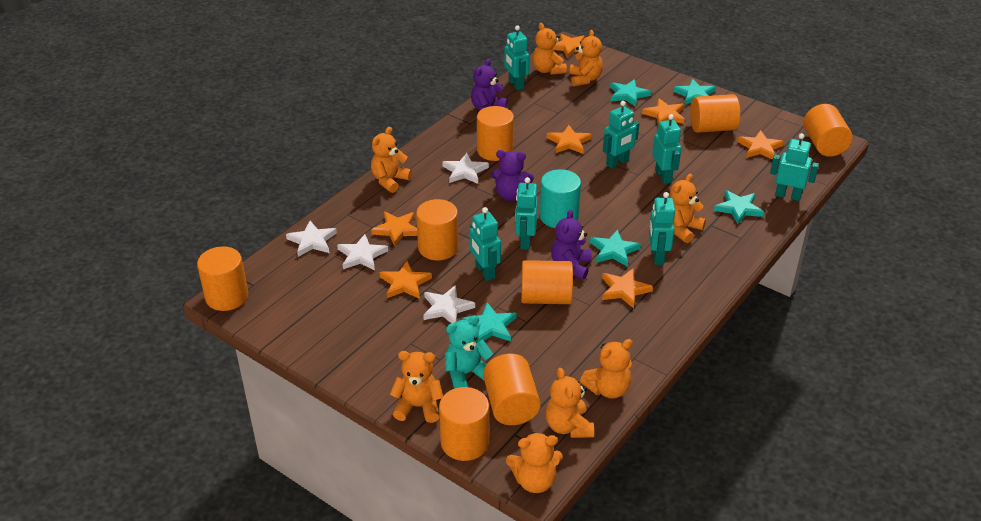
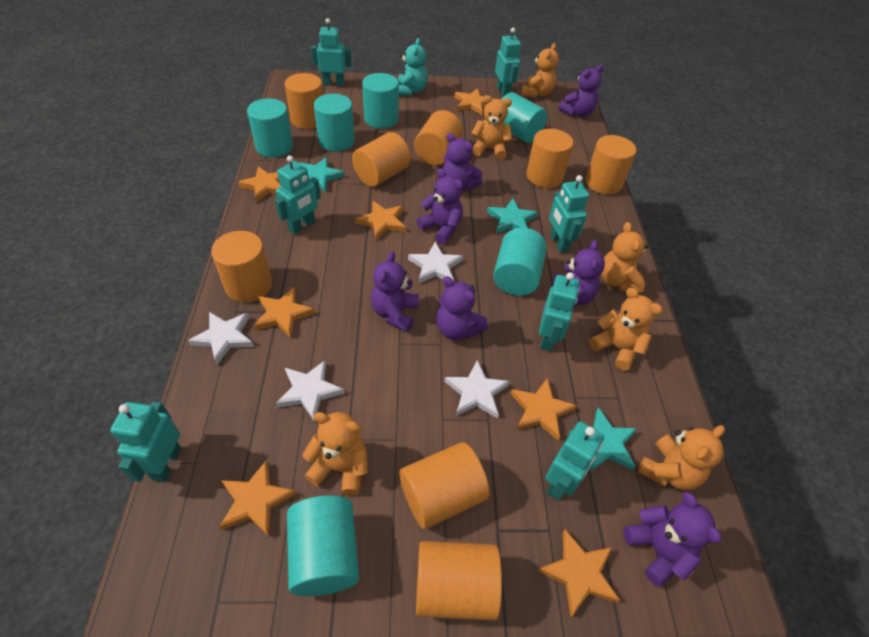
orange teddy bear: 8 -> 6
purple teddy bear: 3 -> 7
turquoise cylinder: 1 -> 6
turquoise star: 5 -> 3

